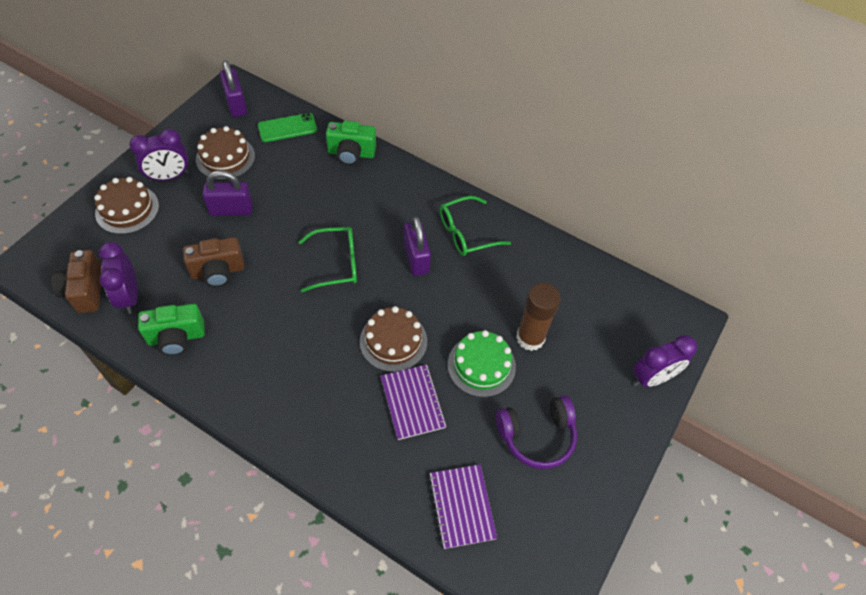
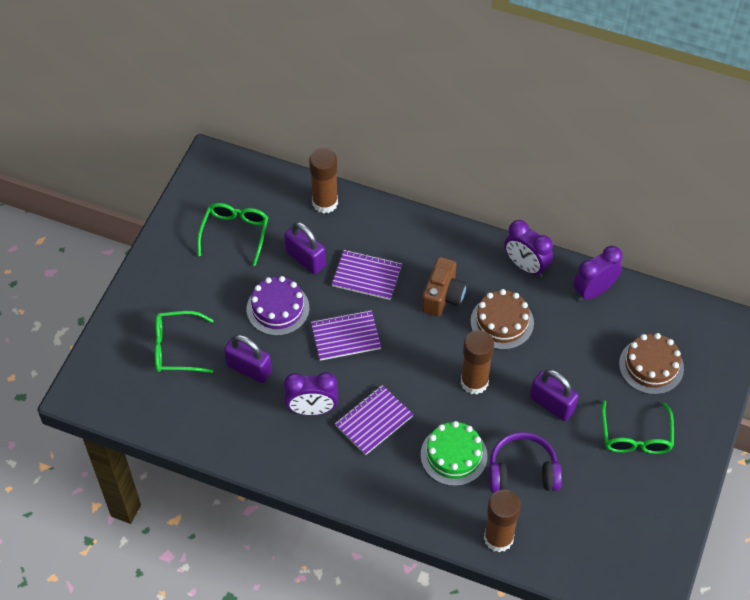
brown cake: 3 -> 2
brown camera: 2 -> 1
brown glue stick: 1 -> 3
green camera: 2 -> 0
green glasses: 2 -> 3
green phone: 1 -> 0
purple cake: 0 -> 1
purple notebook: 2 -> 3

